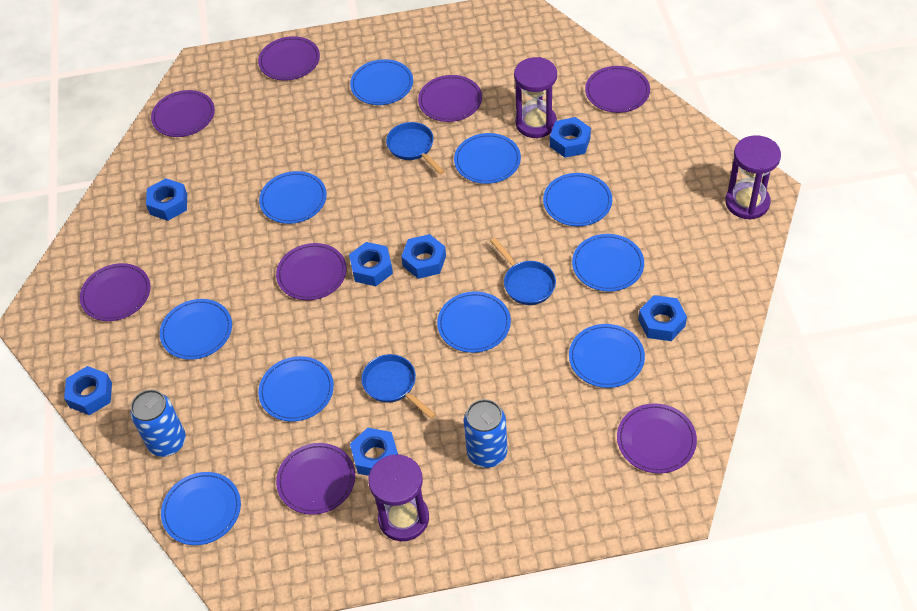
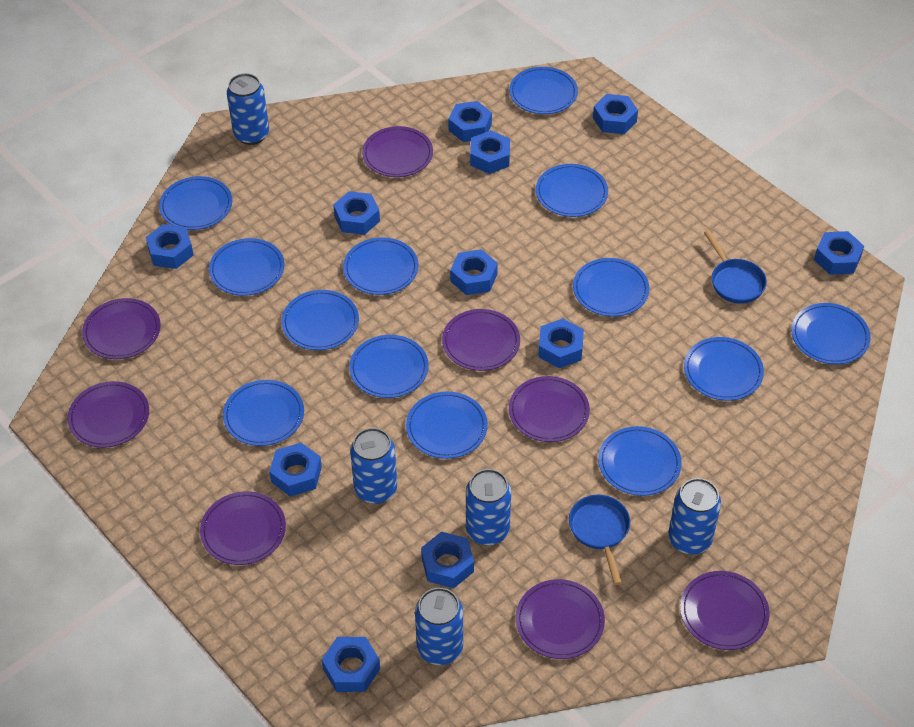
blue can: 2 -> 5
blue nut: 7 -> 11
blue pan: 3 -> 2
blue plate: 10 -> 13
purple hourglass: 3 -> 0

